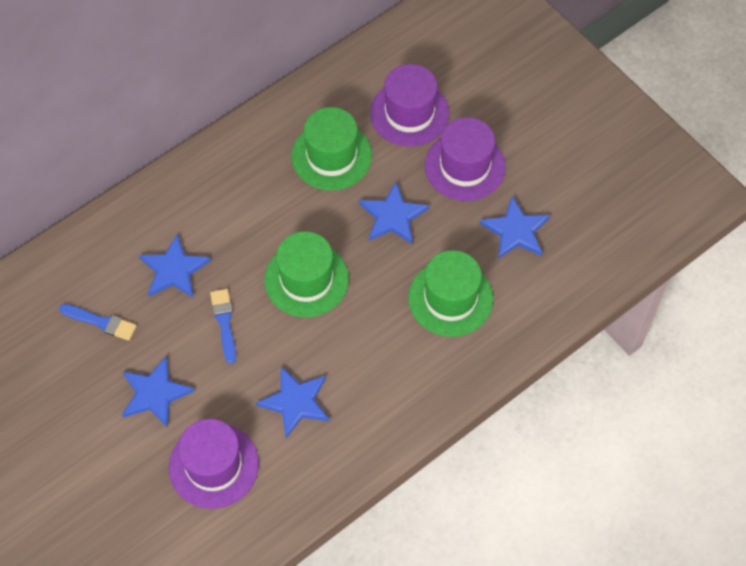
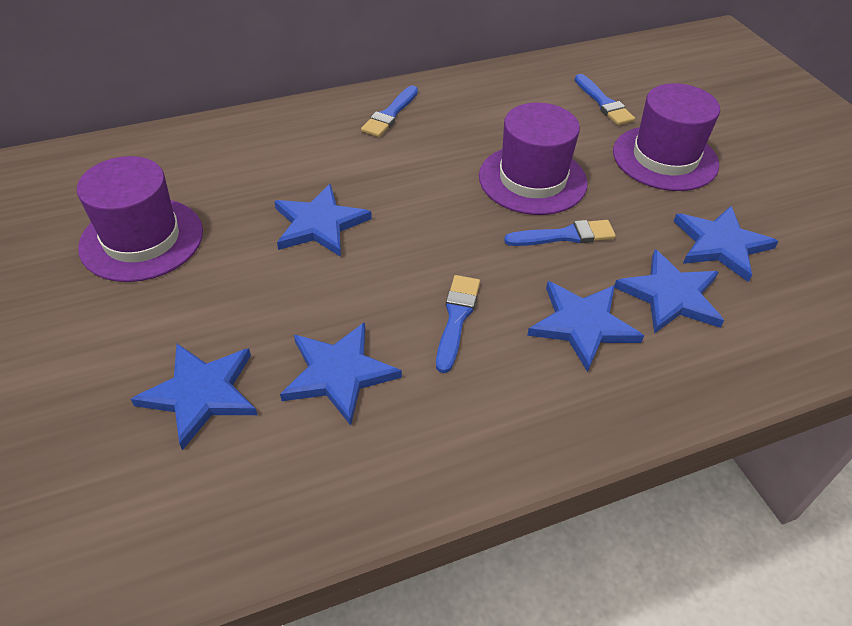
blue brush: 2 -> 4
blue star: 5 -> 6
green hat: 3 -> 0

